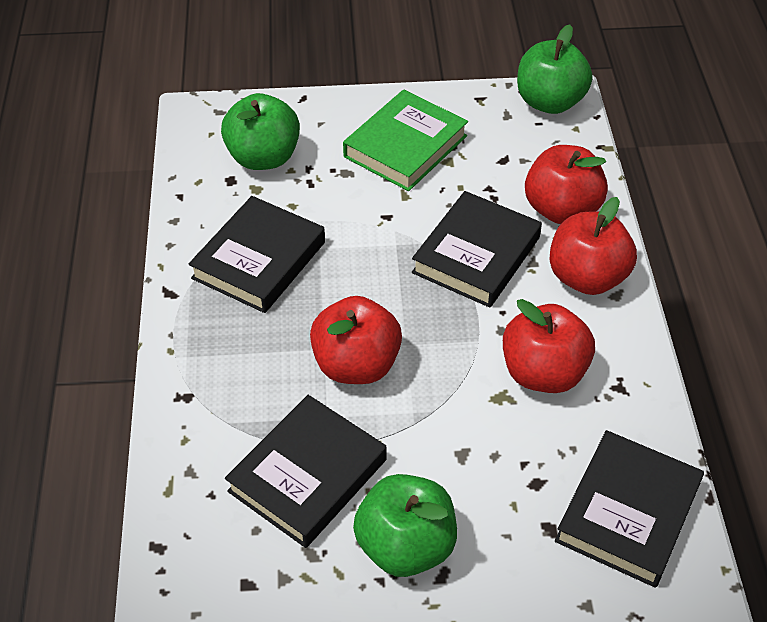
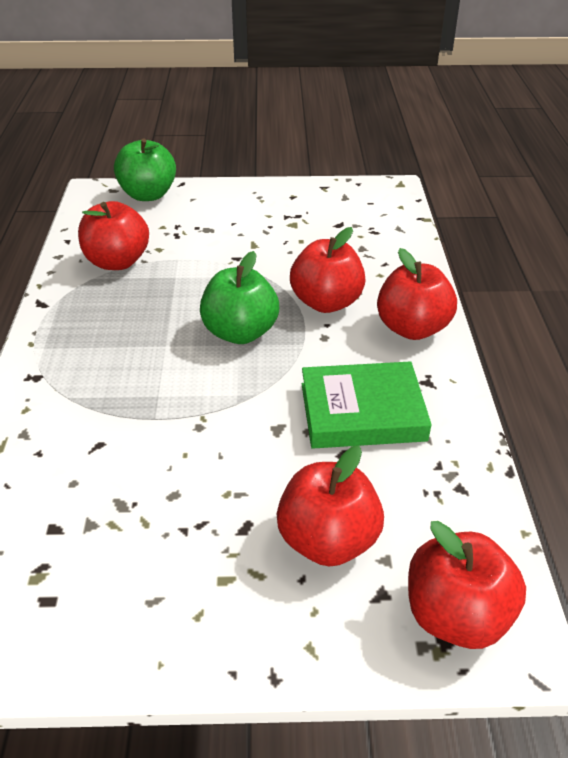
black book: 4 -> 0
green apple: 3 -> 2
red apple: 4 -> 5

